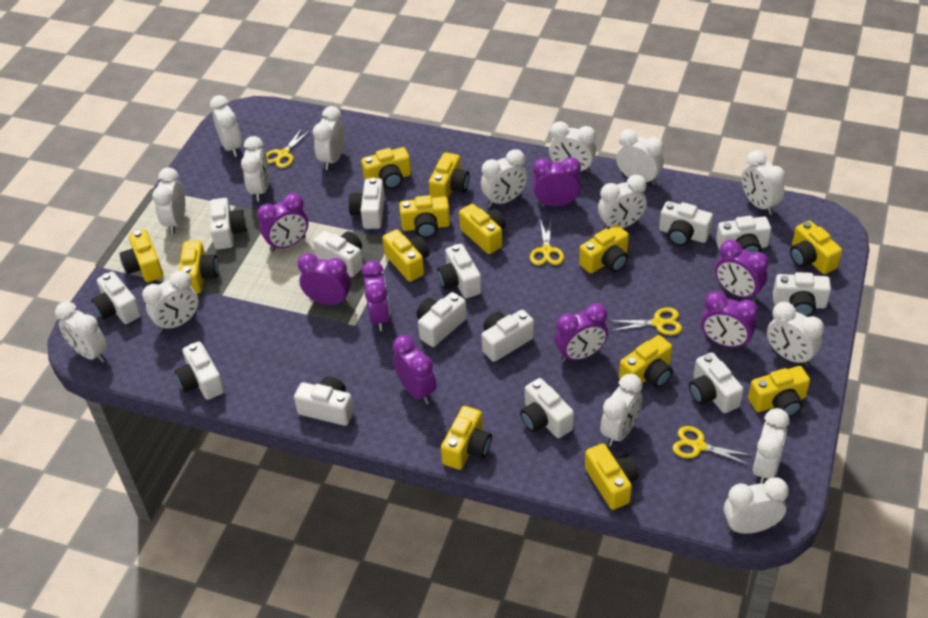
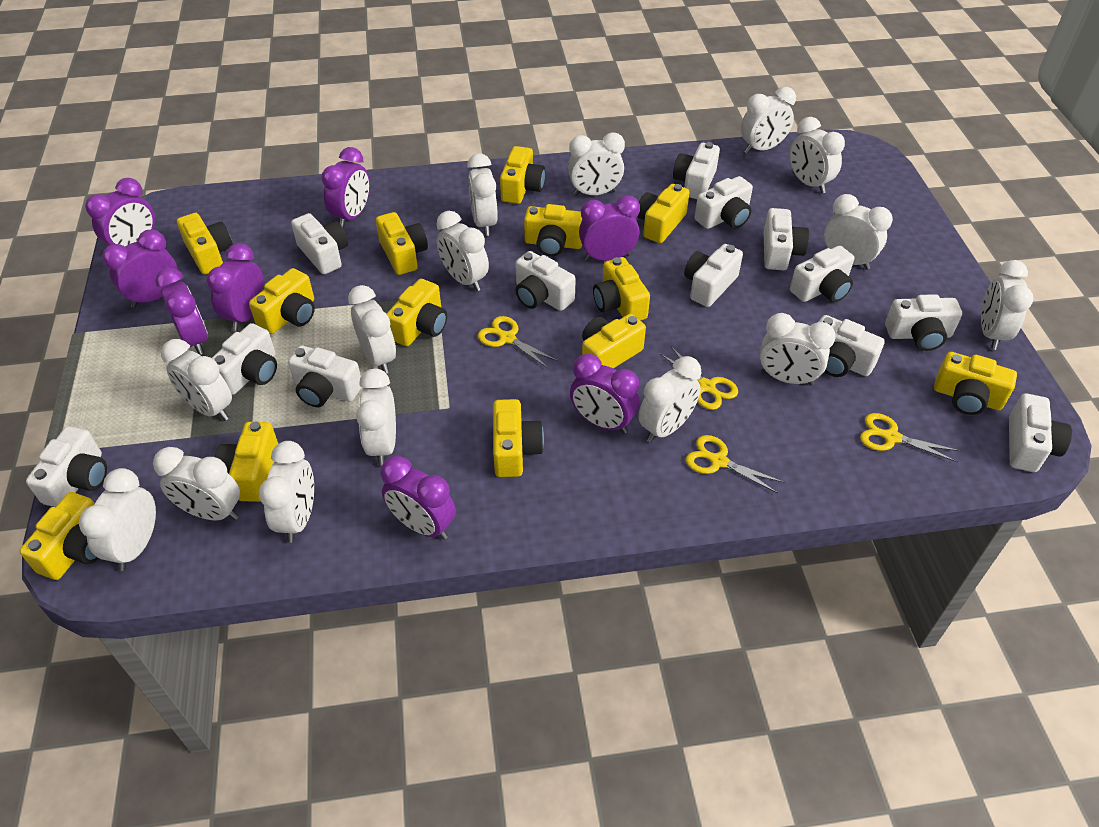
white camera: 14 -> 13

